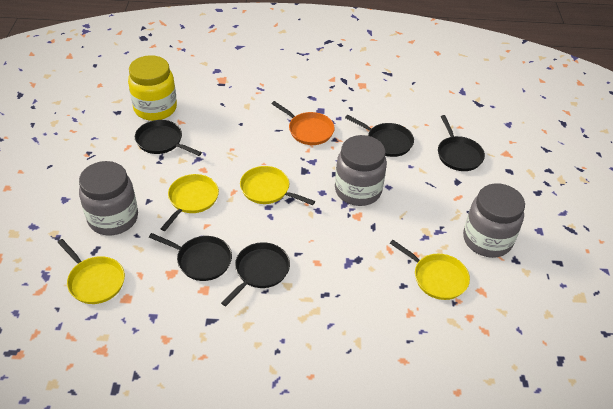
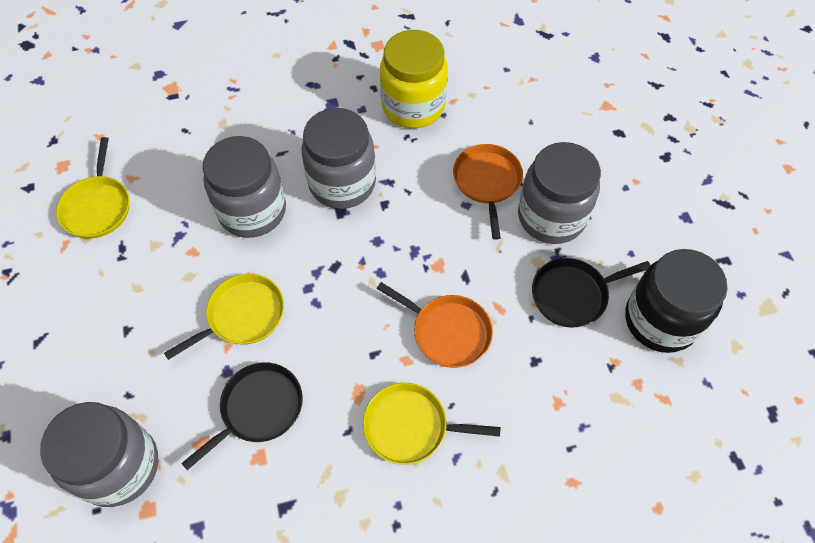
black jar: 0 -> 1
black pan: 5 -> 2
grey jar: 3 -> 4
orange pan: 1 -> 2
yellow pan: 4 -> 3

